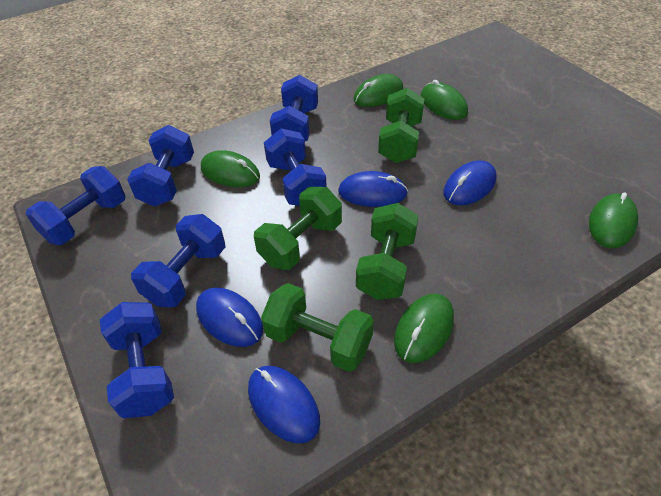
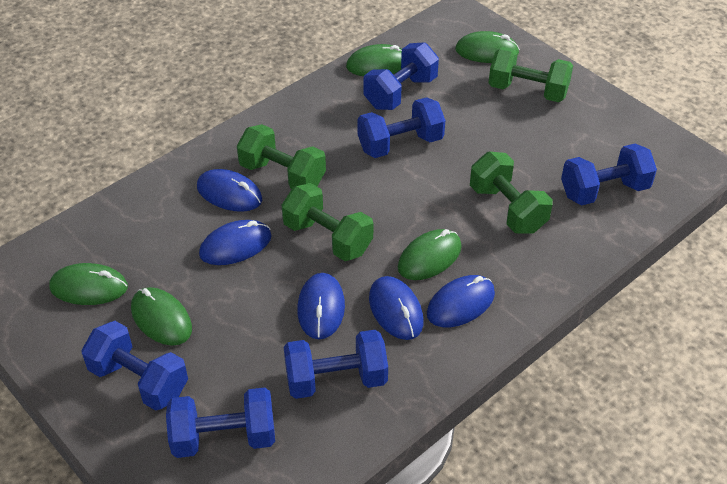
blue mouse: 4 -> 5

